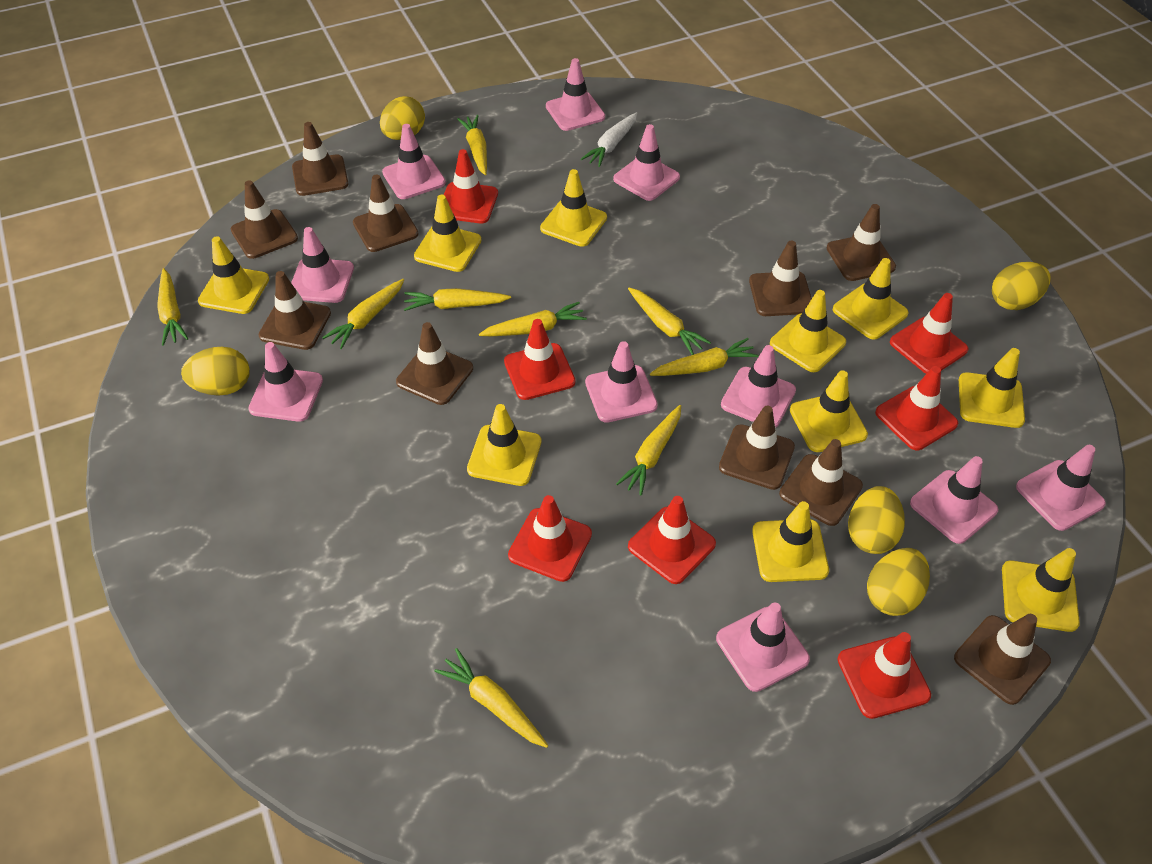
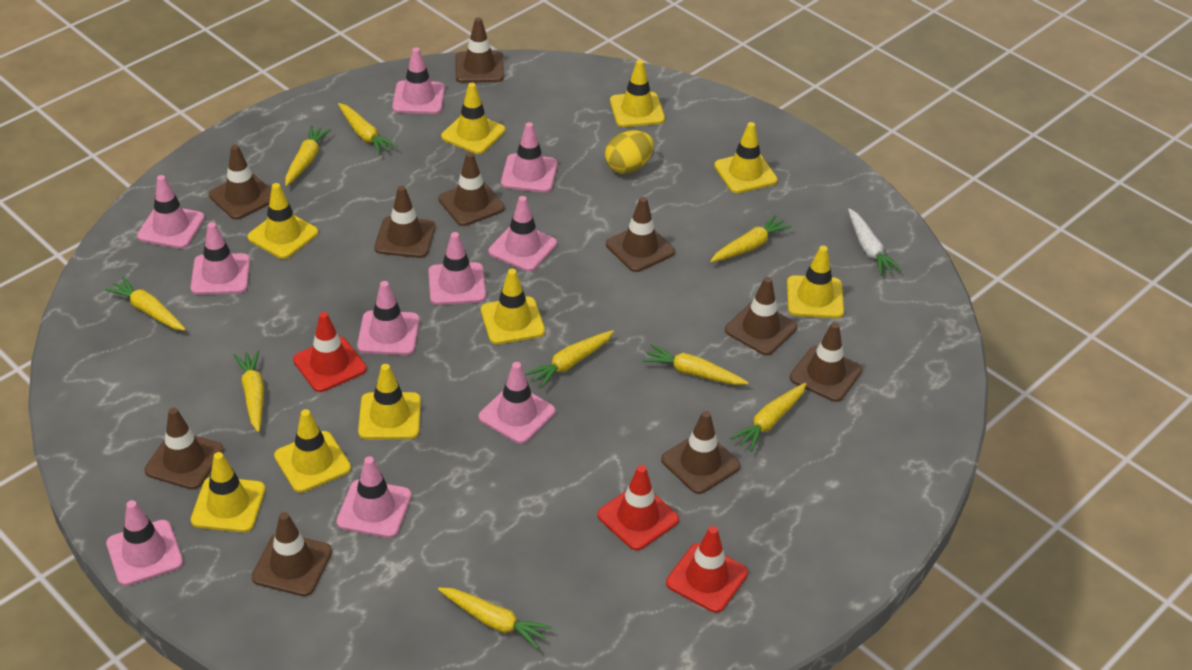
red traffic cone: 7 -> 3
yellow egg: 5 -> 1
yellow traffic cone: 10 -> 9

